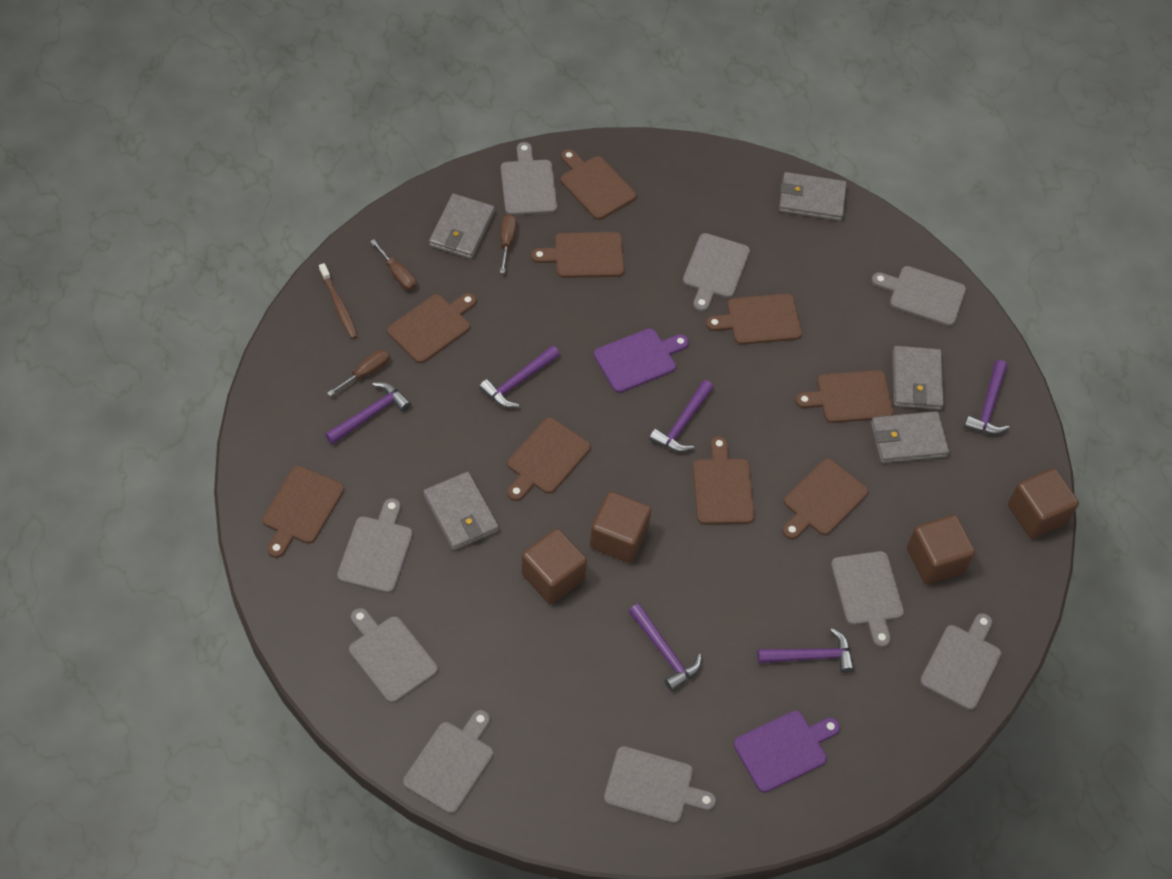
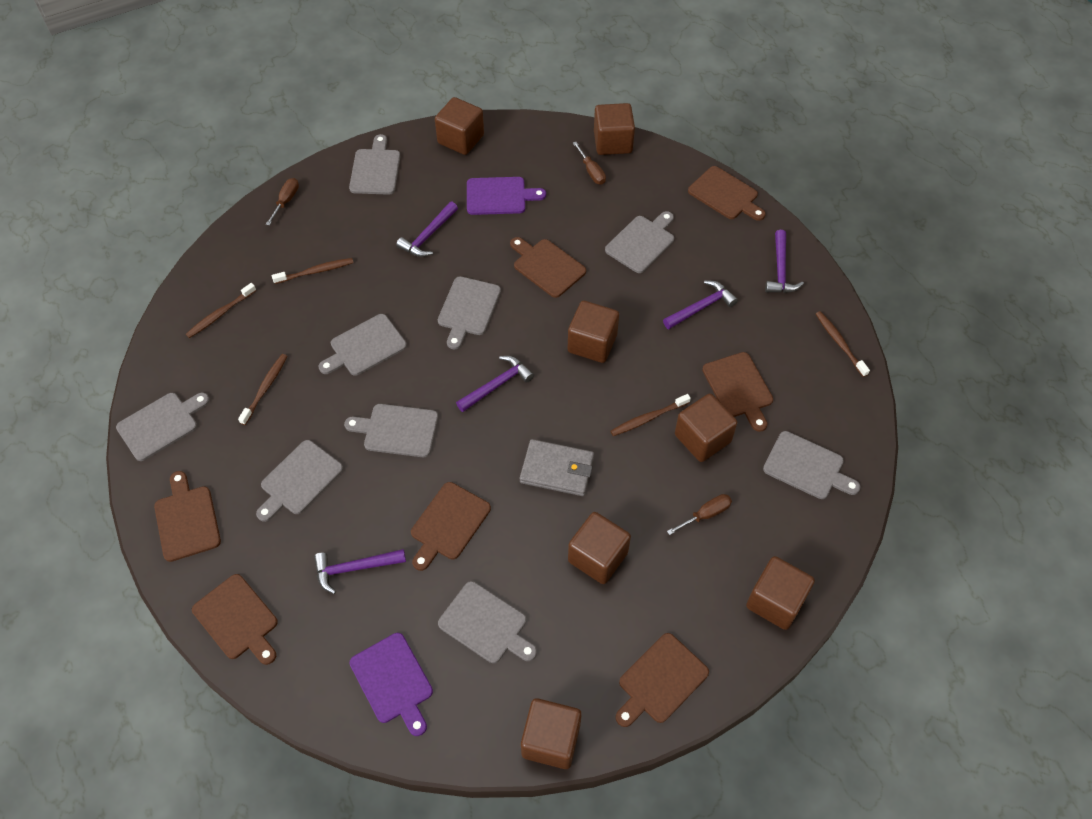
brown cube: 4 -> 7
brown cutting board: 9 -> 7
brown toothbrush: 1 -> 5
grey wallet: 5 -> 1
purple hammer: 6 -> 5

